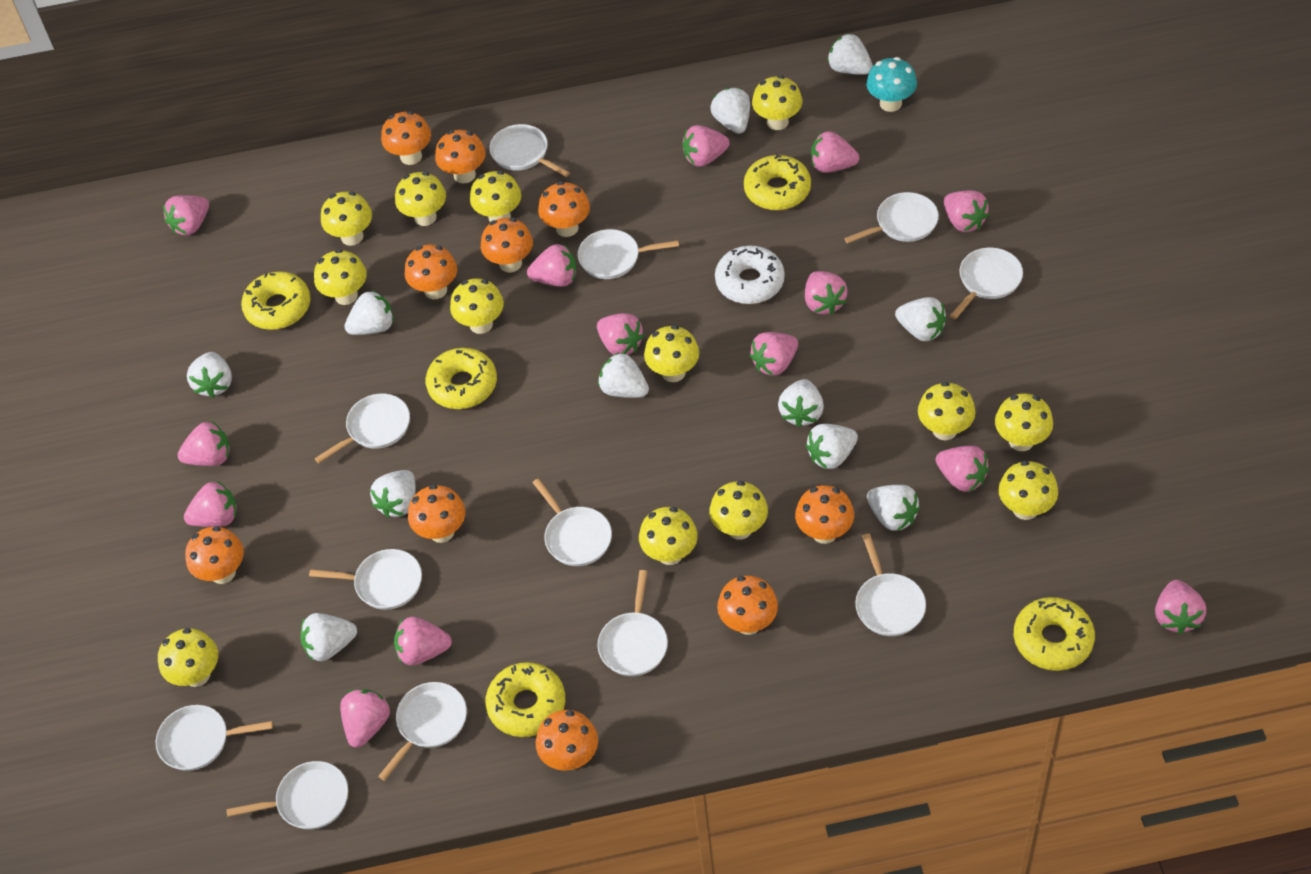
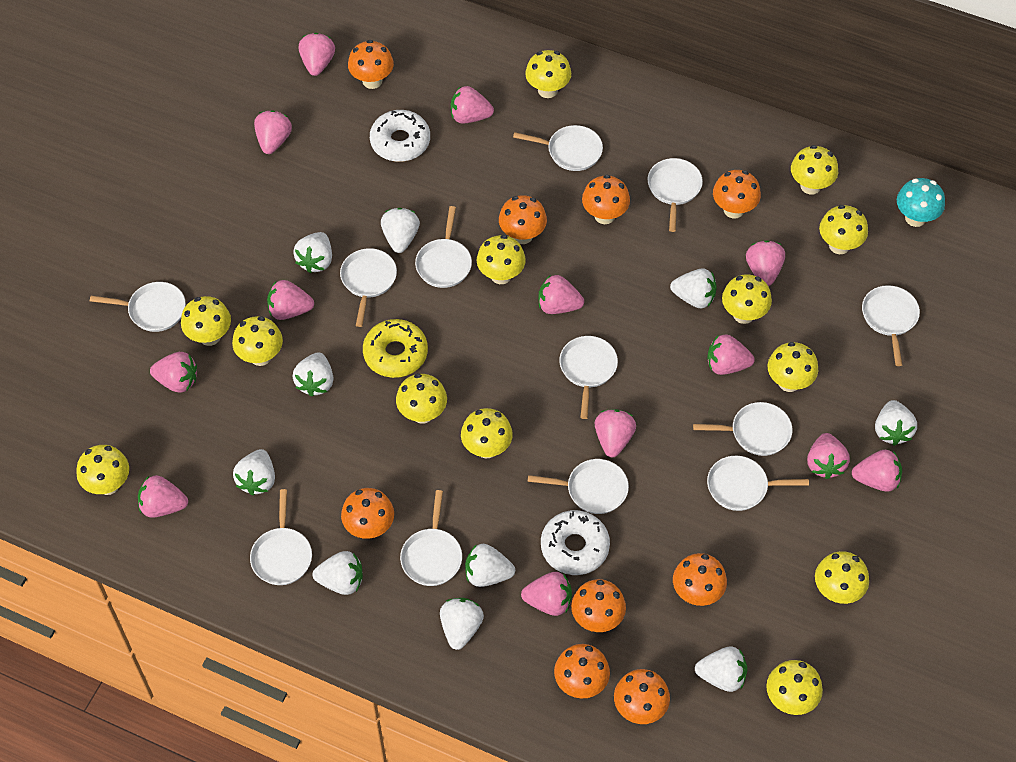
orange mushroom: 10 -> 9
pink strawberry: 14 -> 13
white donut: 1 -> 2
white strawberry: 11 -> 10
yellow donut: 5 -> 1

